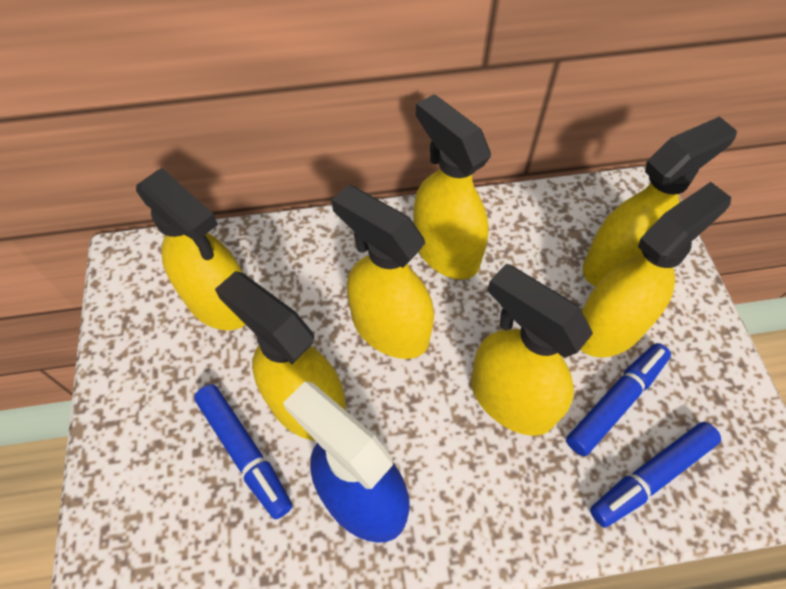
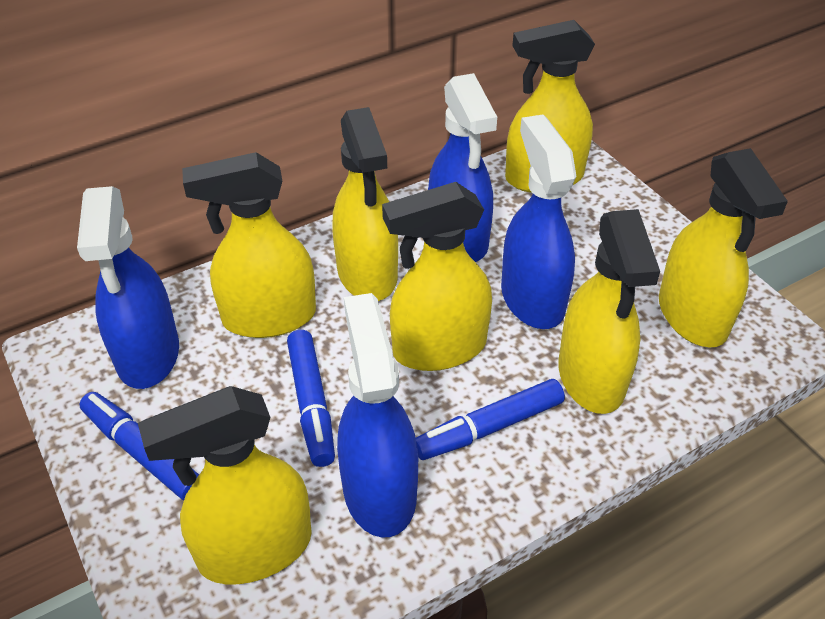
blue spray bottle: 1 -> 4

